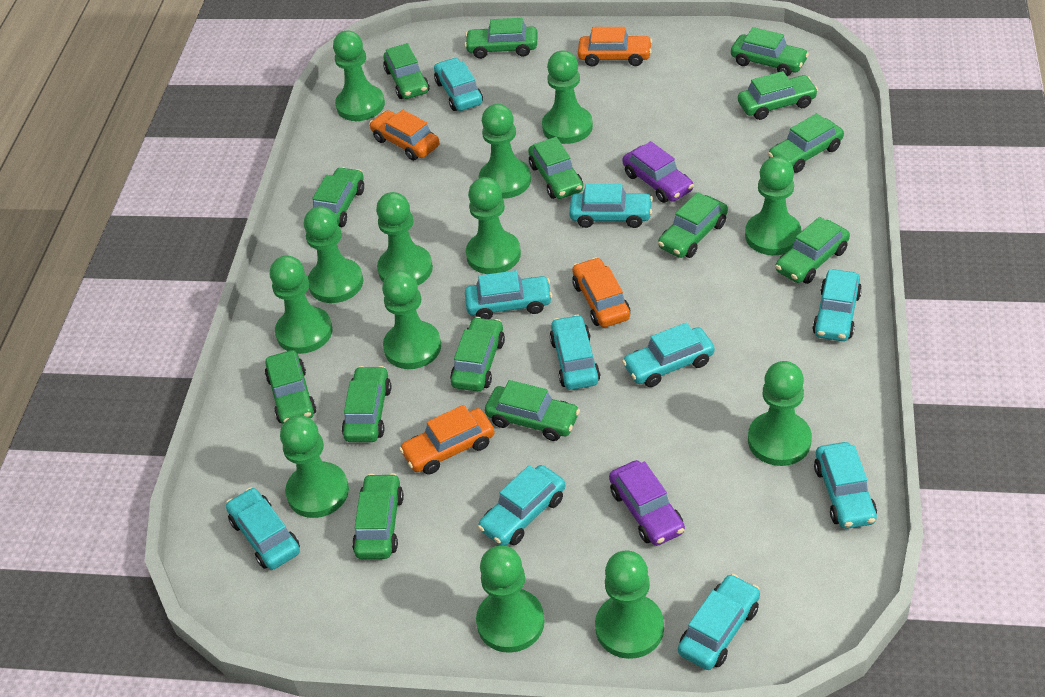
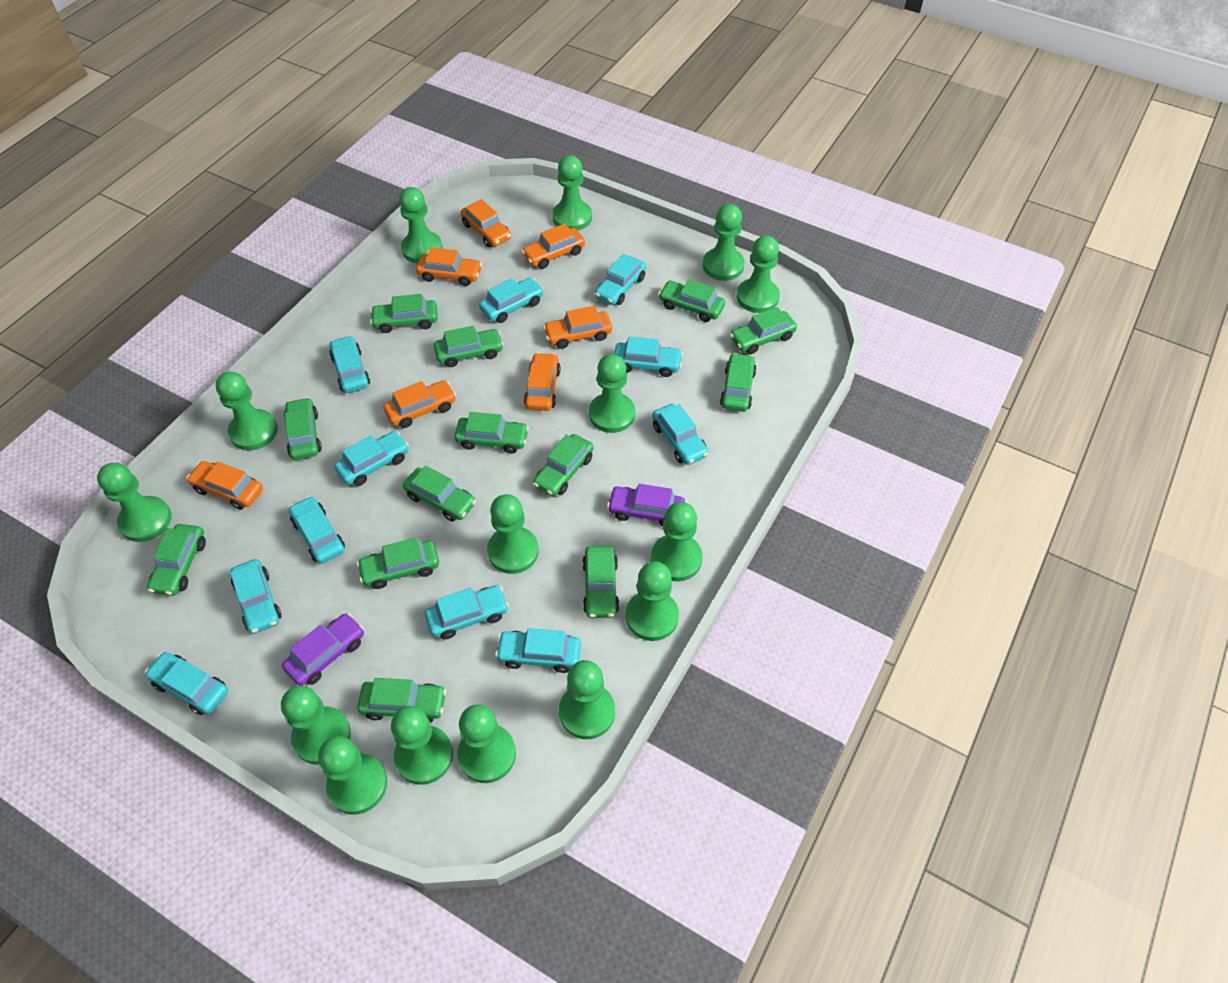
green car: 14 -> 13
green pawn: 13 -> 15
orange car: 4 -> 7
turquoise car: 10 -> 11

